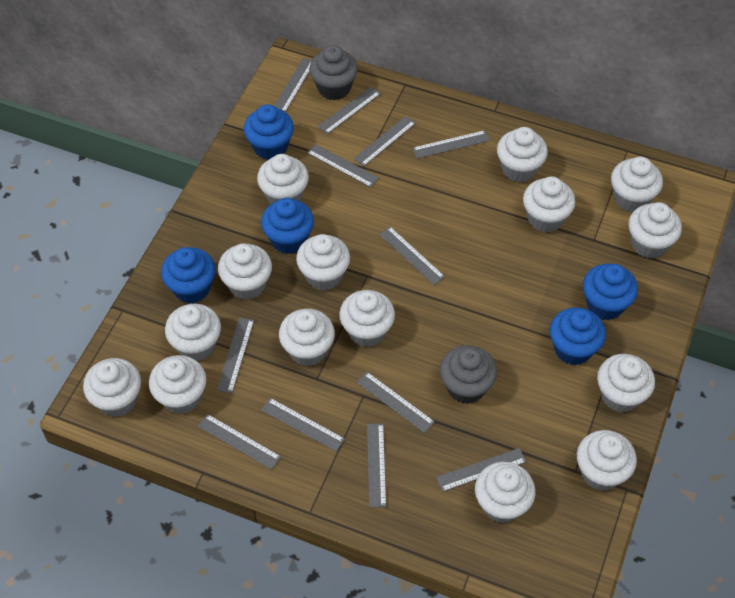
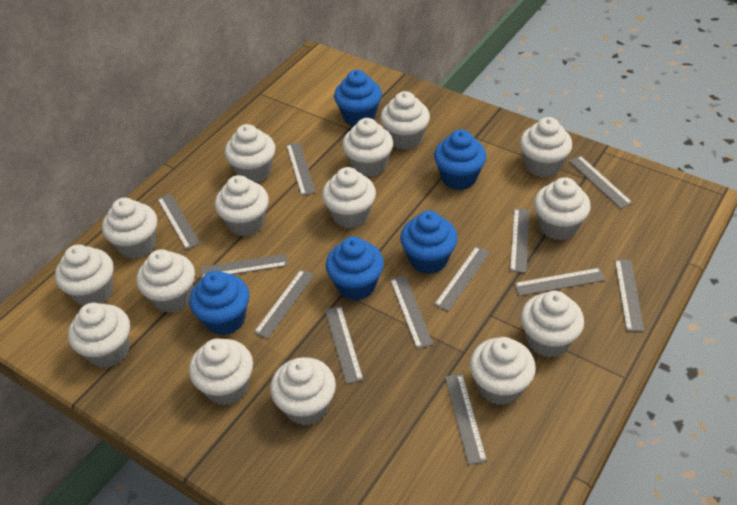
grey cupcake: 2 -> 0

